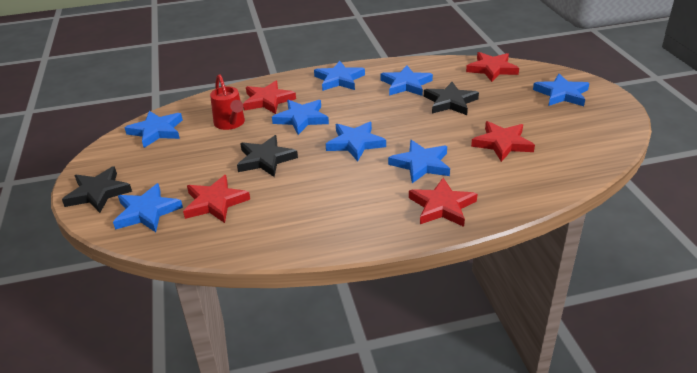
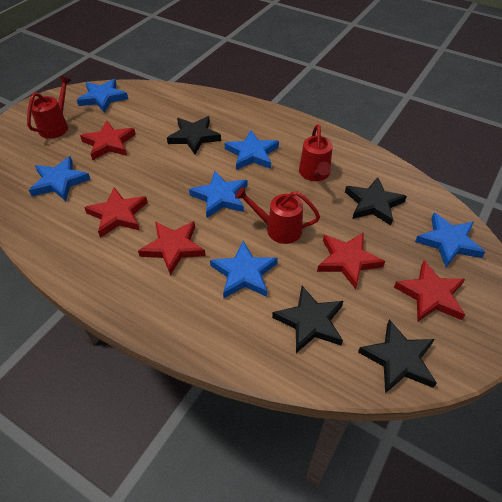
black star: 3 -> 4
blue star: 8 -> 6
red watering can: 1 -> 3

